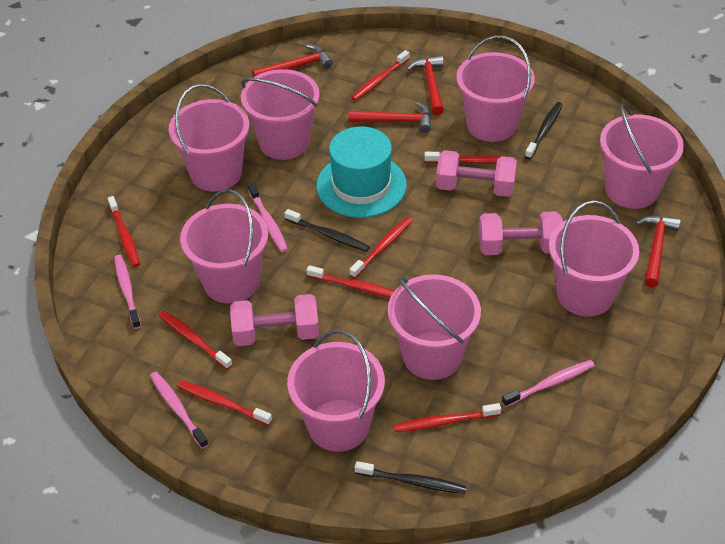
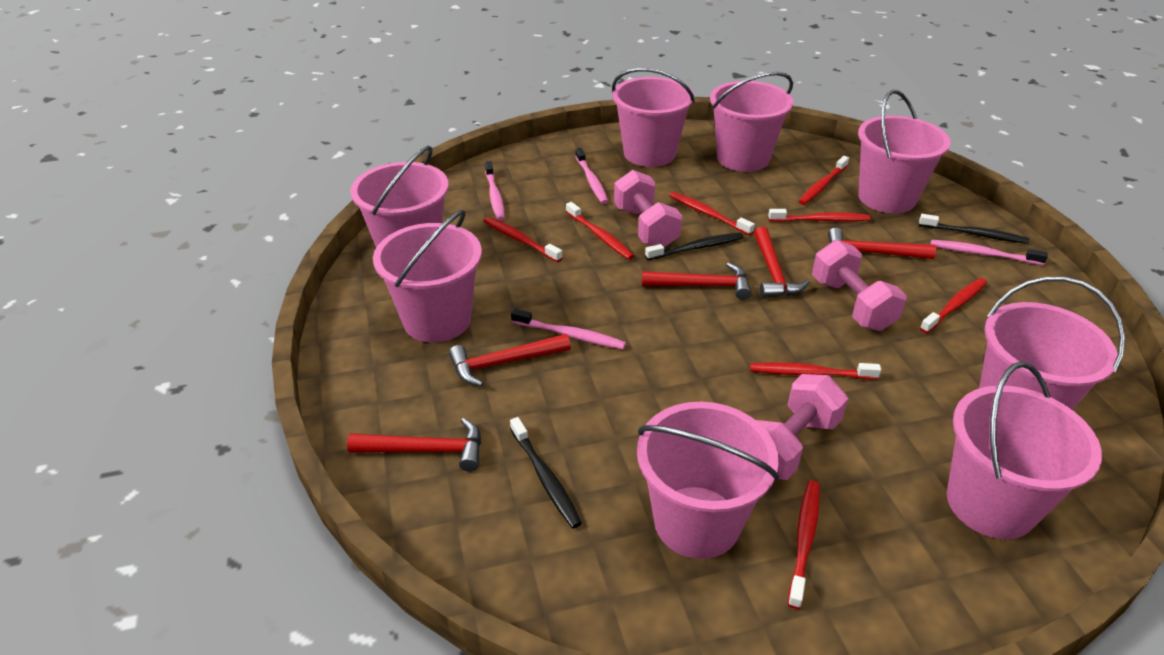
red hammer: 4 -> 5
turquoise hat: 1 -> 0

